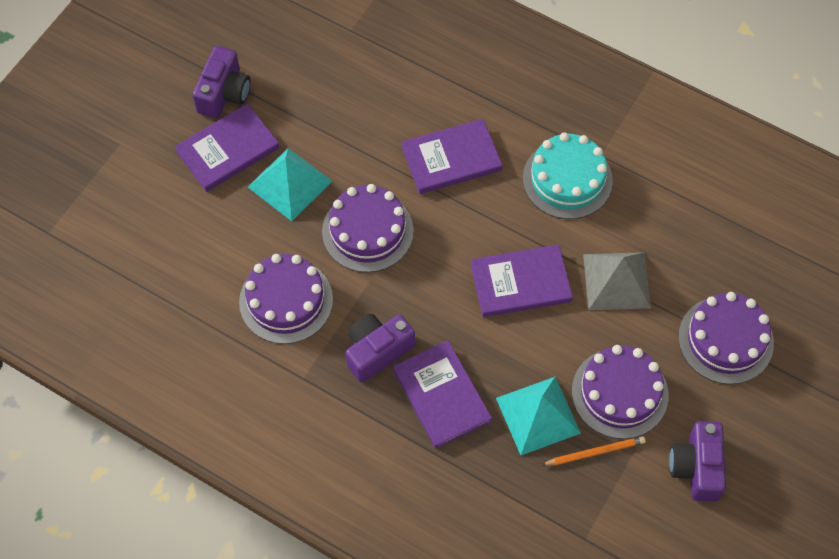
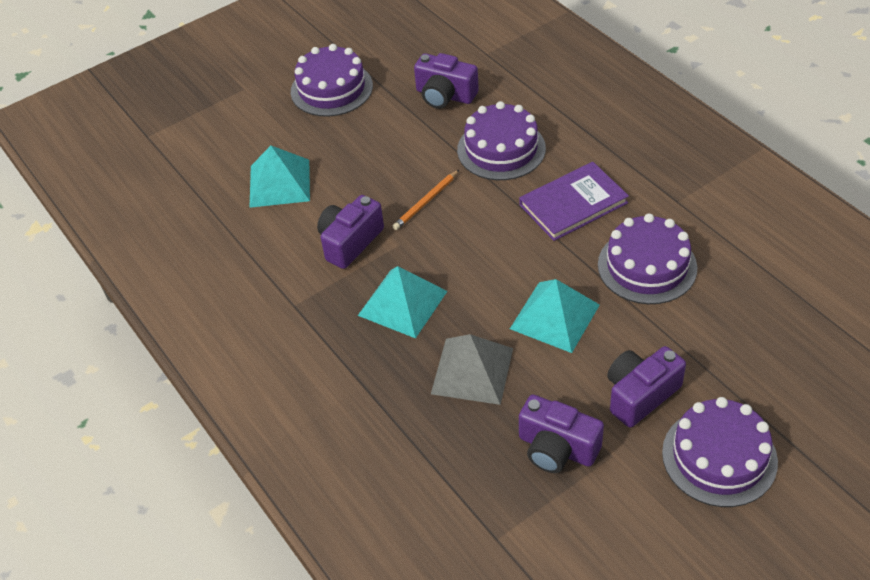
purple book: 4 -> 1
purple camera: 3 -> 4
turquoise cake: 1 -> 0
turquoise pyramid: 2 -> 3

